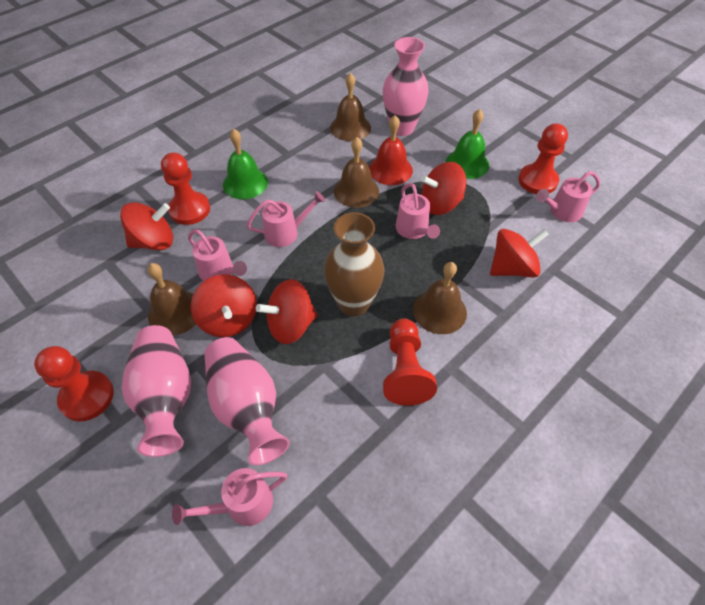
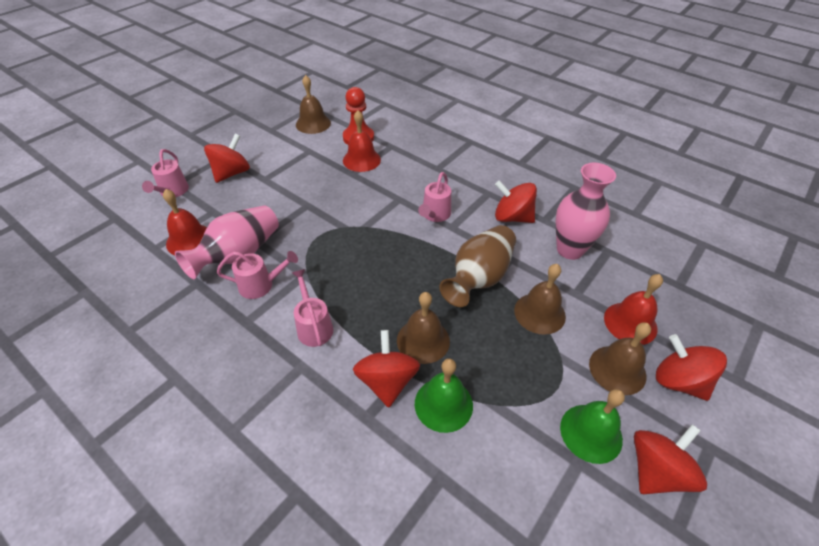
pink vase: 3 -> 2
pink watering can: 5 -> 4
red bell: 1 -> 3
red pawn: 4 -> 1

